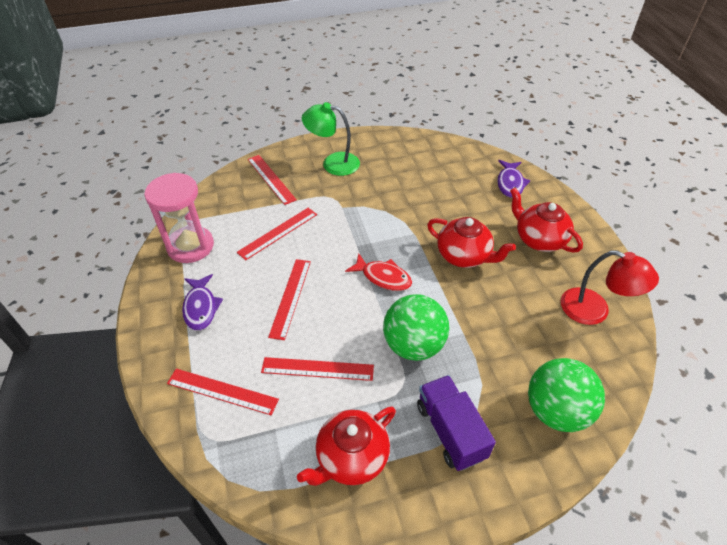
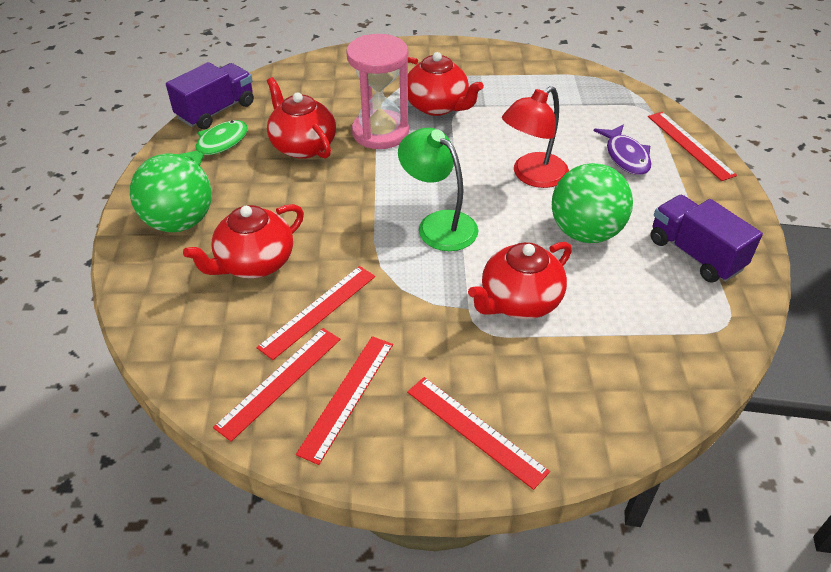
green fish: 0 -> 1
purple fish: 2 -> 1
purple truck: 1 -> 2
red fish: 1 -> 0
red teapot: 3 -> 4

